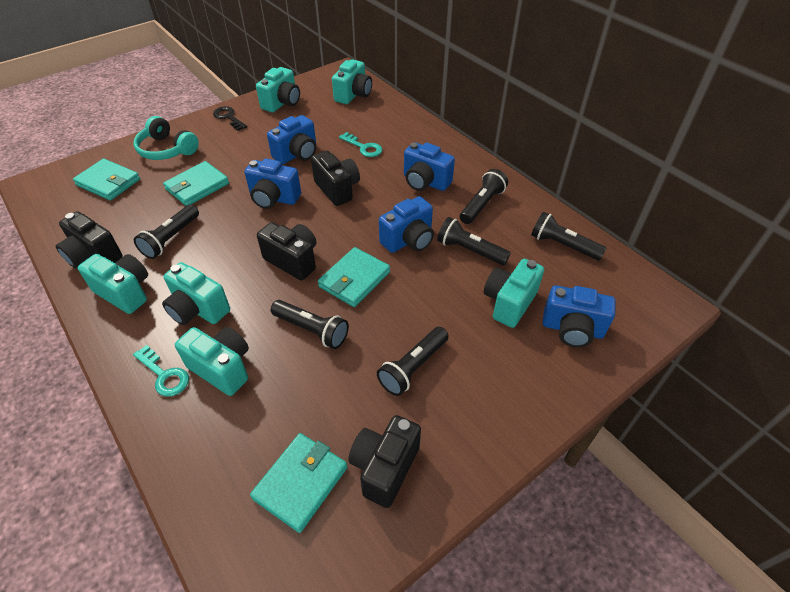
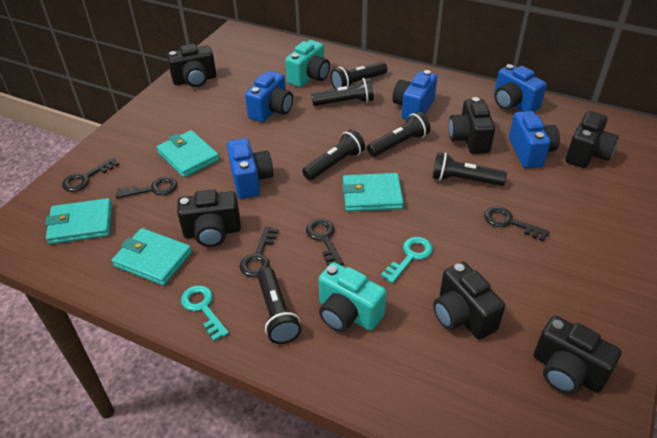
black camera: 4 -> 6
black key: 1 -> 5
turquoise camera: 6 -> 2
turquoise headphones: 1 -> 0

